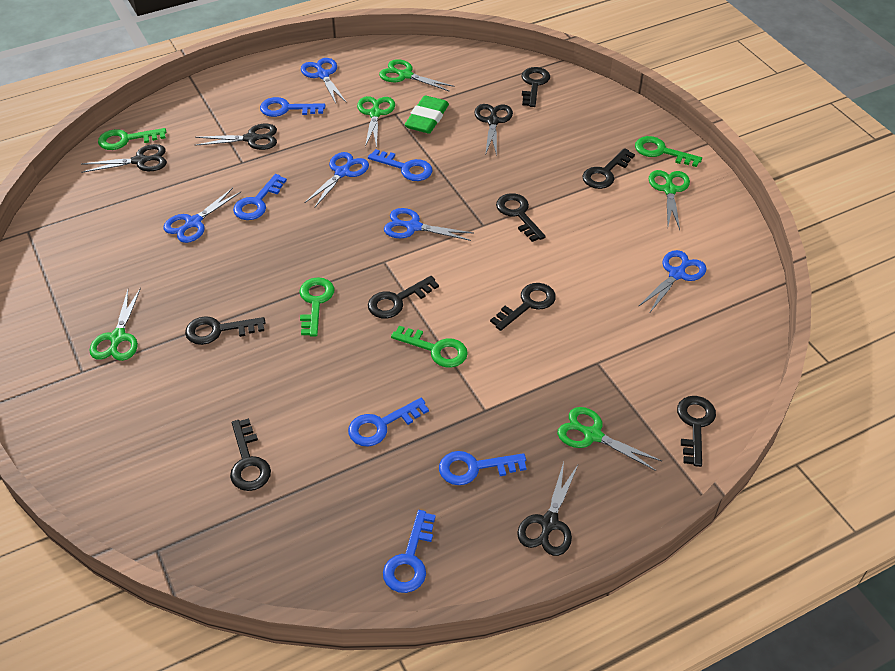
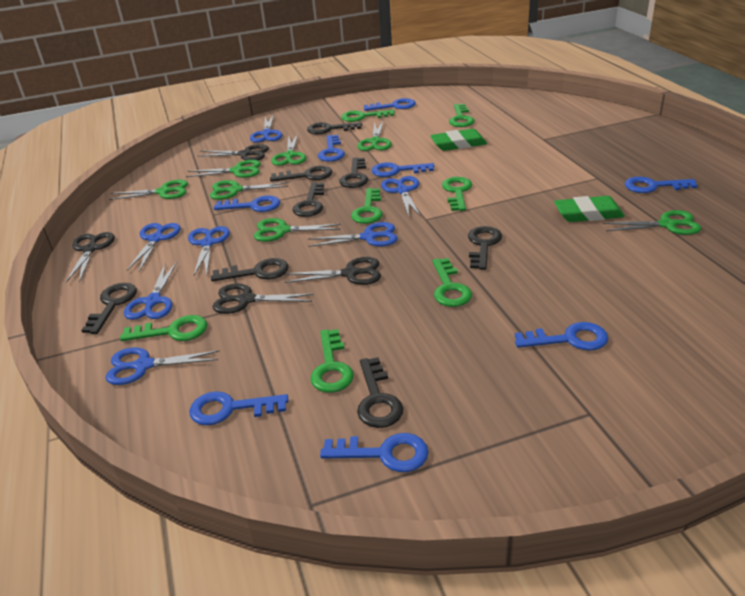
blue key: 6 -> 8
blue scissors: 5 -> 7
green eraser: 1 -> 2
green key: 4 -> 7
green scissors: 5 -> 7

